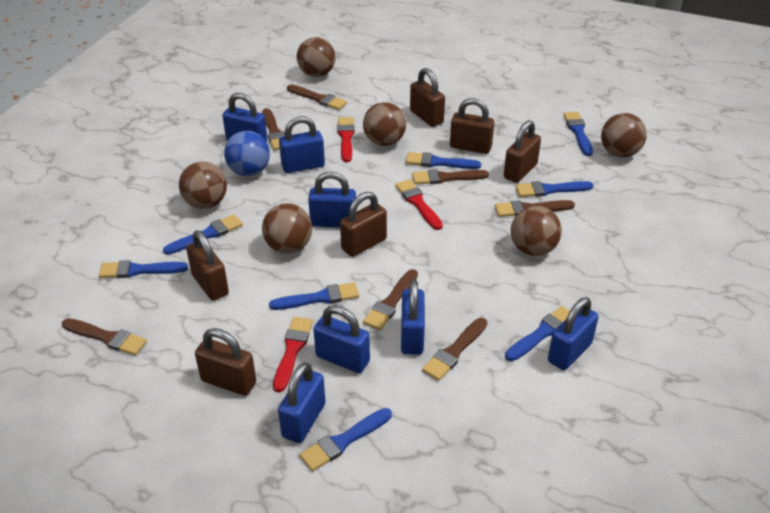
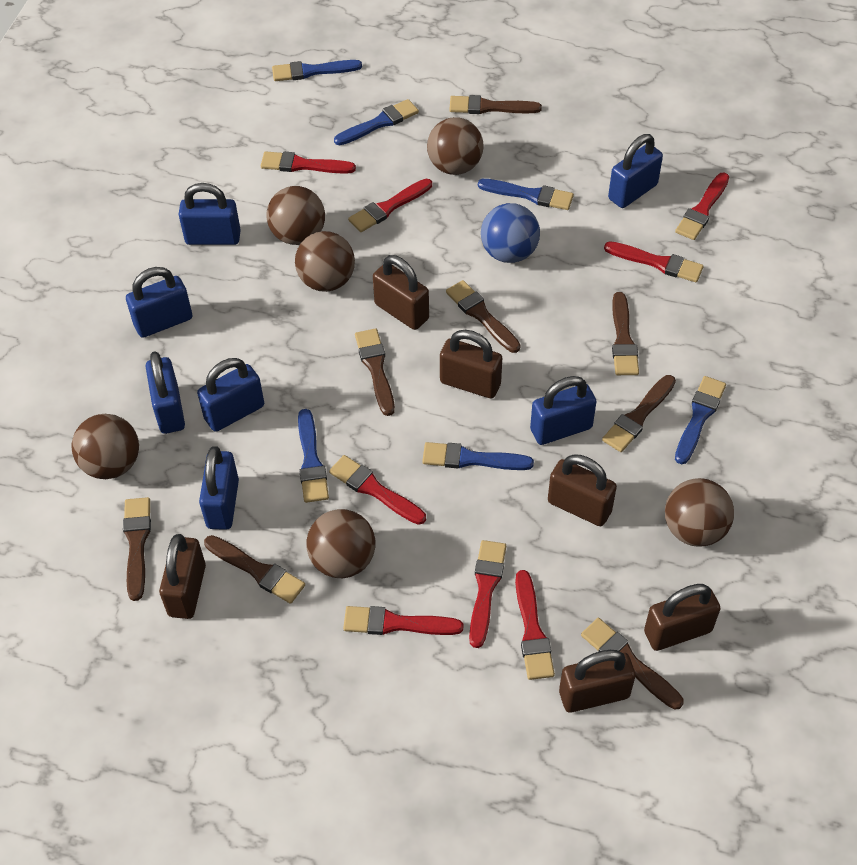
blue brush: 8 -> 6
brown brush: 7 -> 8
red brush: 3 -> 8

